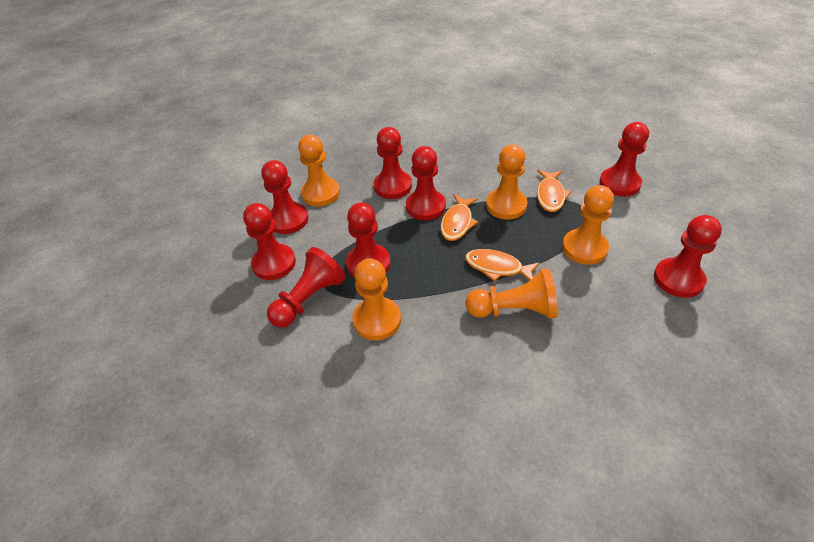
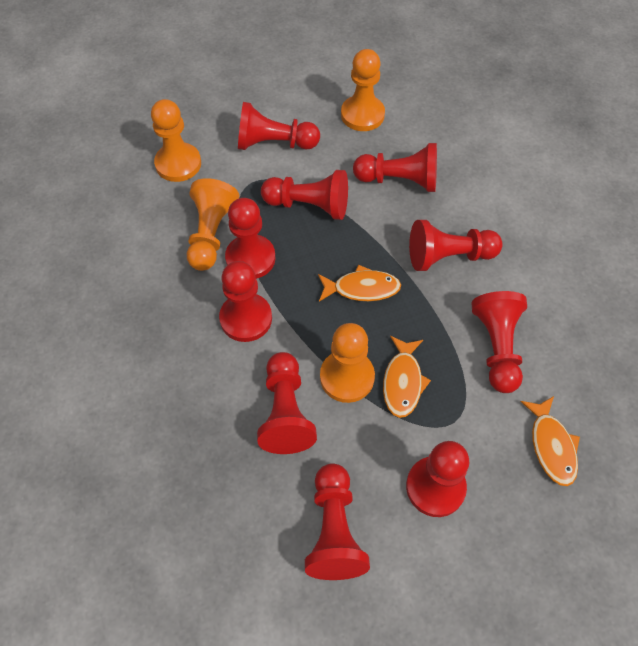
orange pawn: 5 -> 4
red pawn: 8 -> 10

